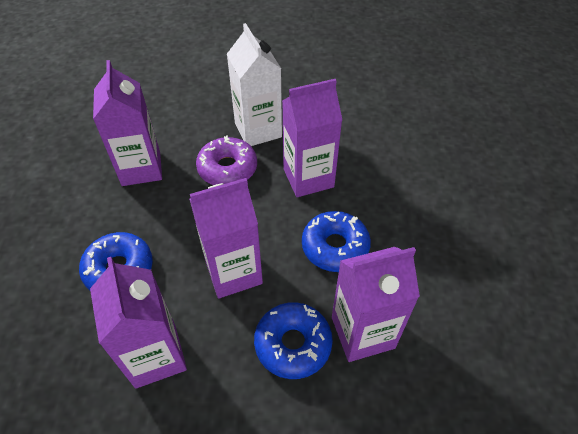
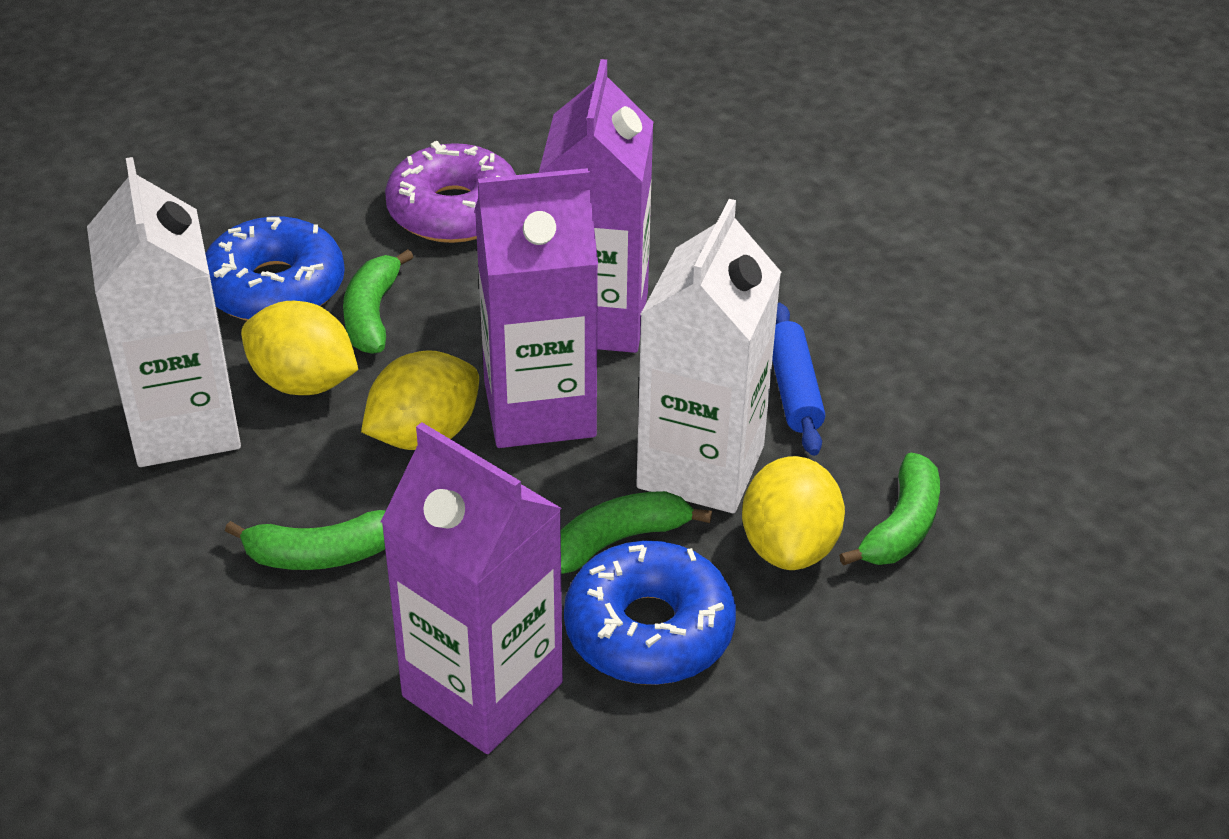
blue donut: 3 -> 2
blue rolling pin: 0 -> 1
green banana: 0 -> 4
purple carton: 5 -> 3
white carton: 1 -> 2
yellow lemon: 0 -> 3

